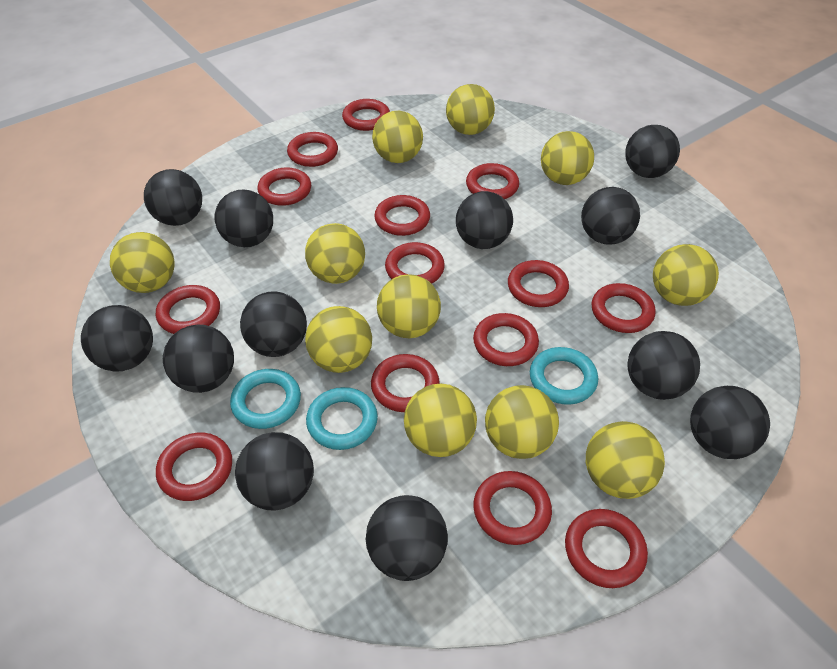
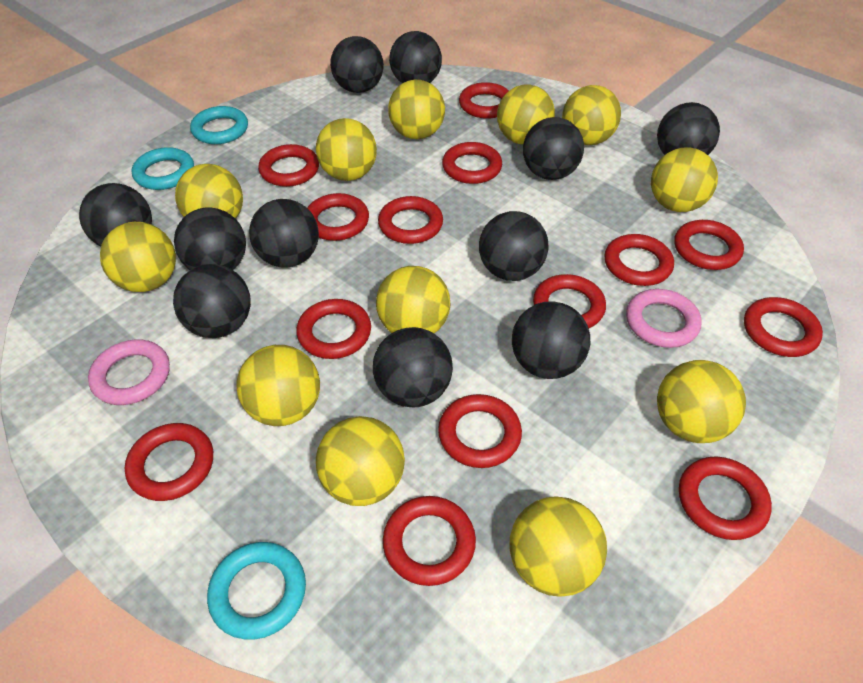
black ball: 12 -> 11
pink ring: 0 -> 2
yellow ball: 11 -> 12

